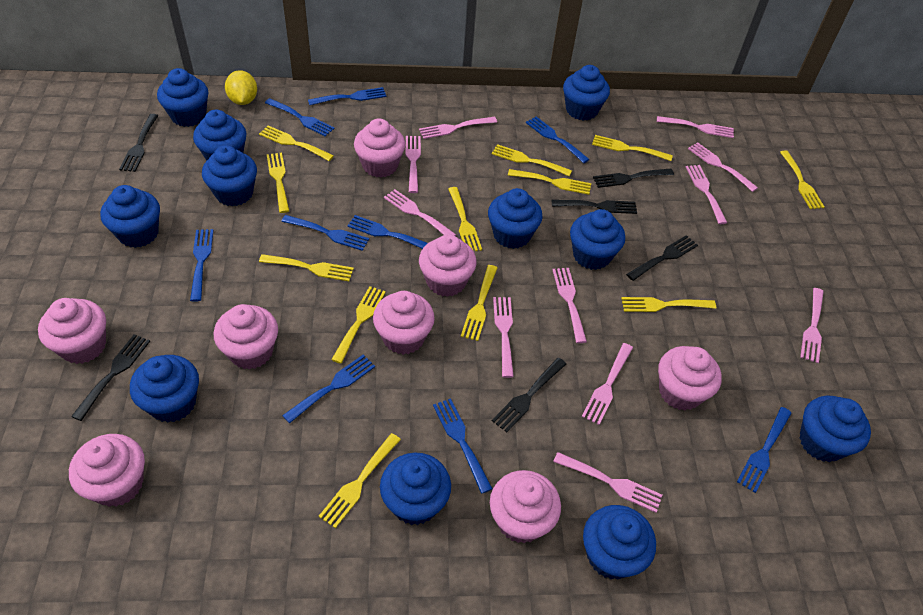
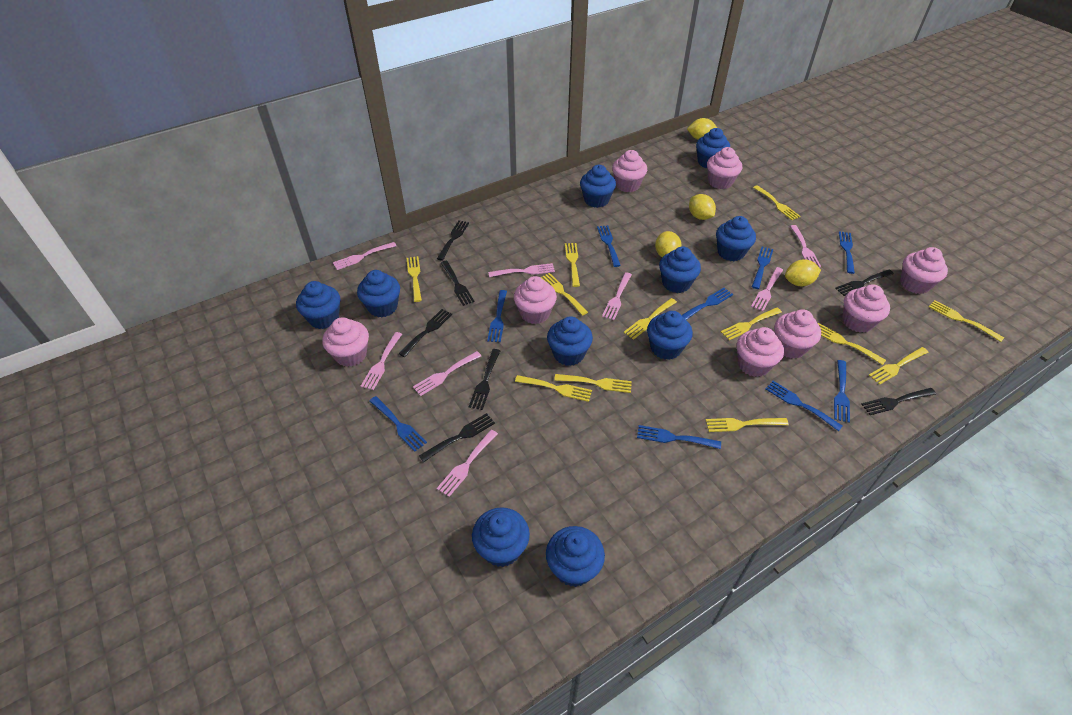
black fork: 6 -> 7
blue cupcake: 11 -> 10
pink fork: 11 -> 8
yellow lemon: 1 -> 4

